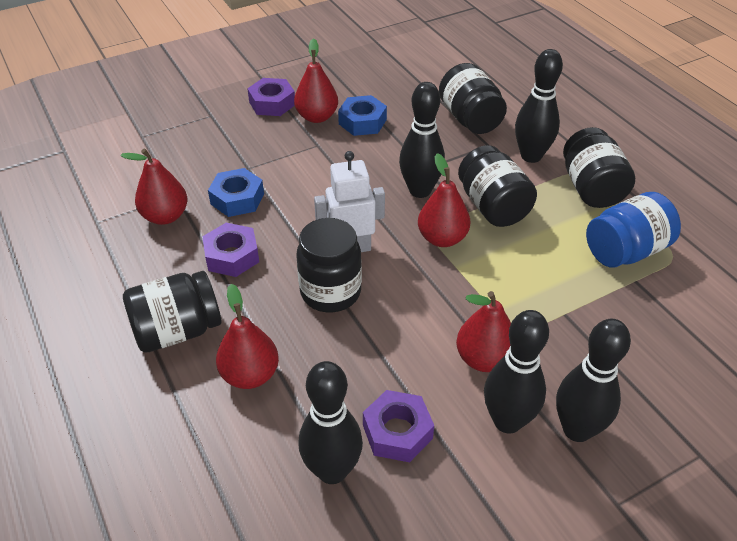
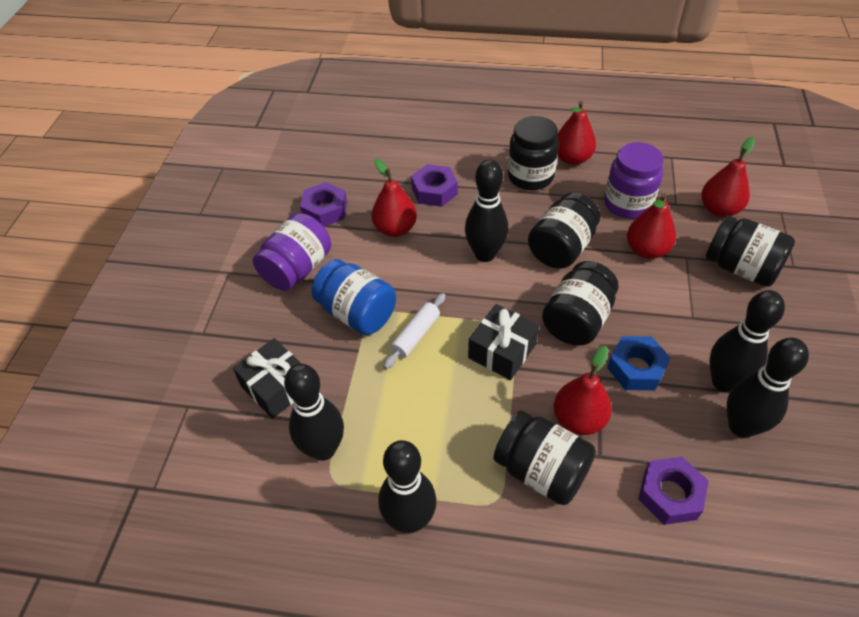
black gift: 0 -> 2
blue nut: 2 -> 1
purple jar: 0 -> 2
white robot: 1 -> 0
white rolling pin: 0 -> 1

